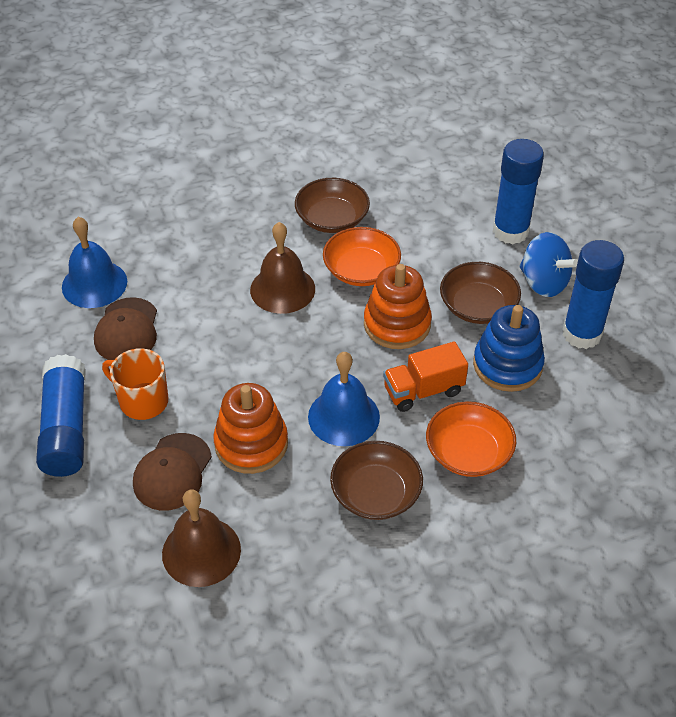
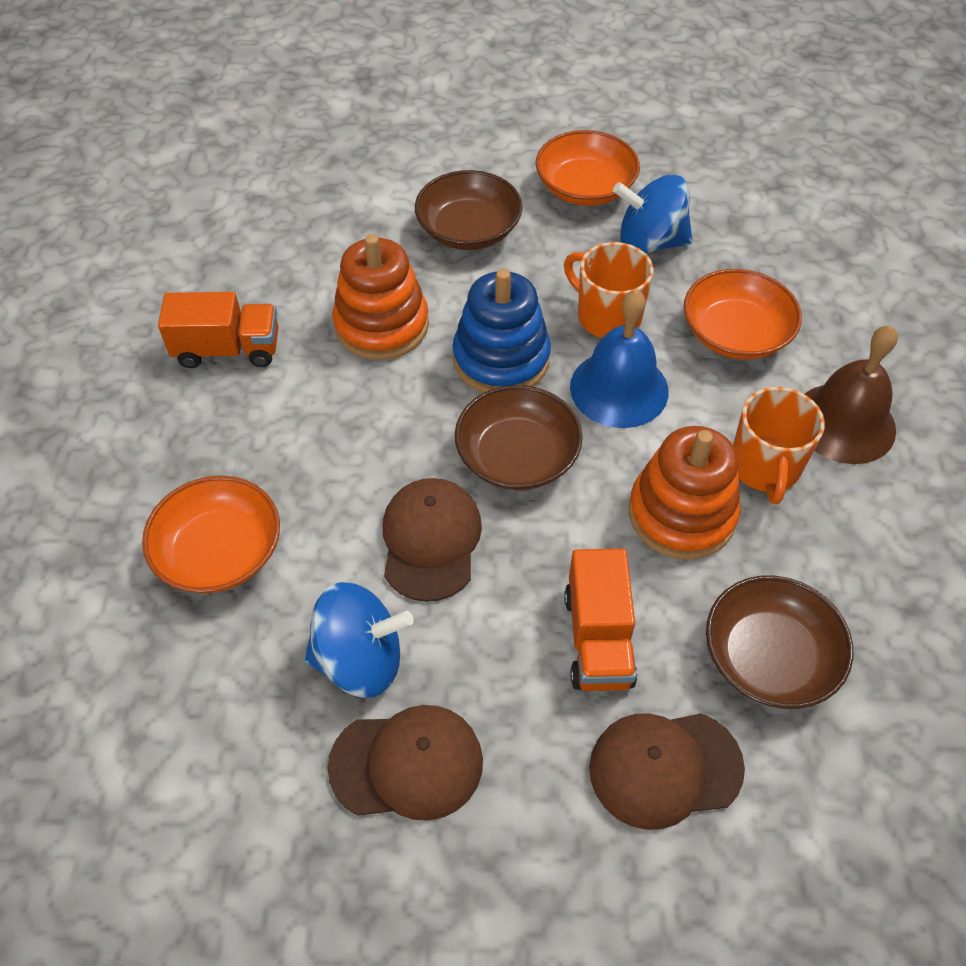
blue bell: 2 -> 1
blue glue stick: 3 -> 0
blue spinning top: 1 -> 2
brown bell: 2 -> 1
brown cap: 2 -> 3
orange bowl: 2 -> 3
orange mug: 1 -> 2
orange truck: 1 -> 2

